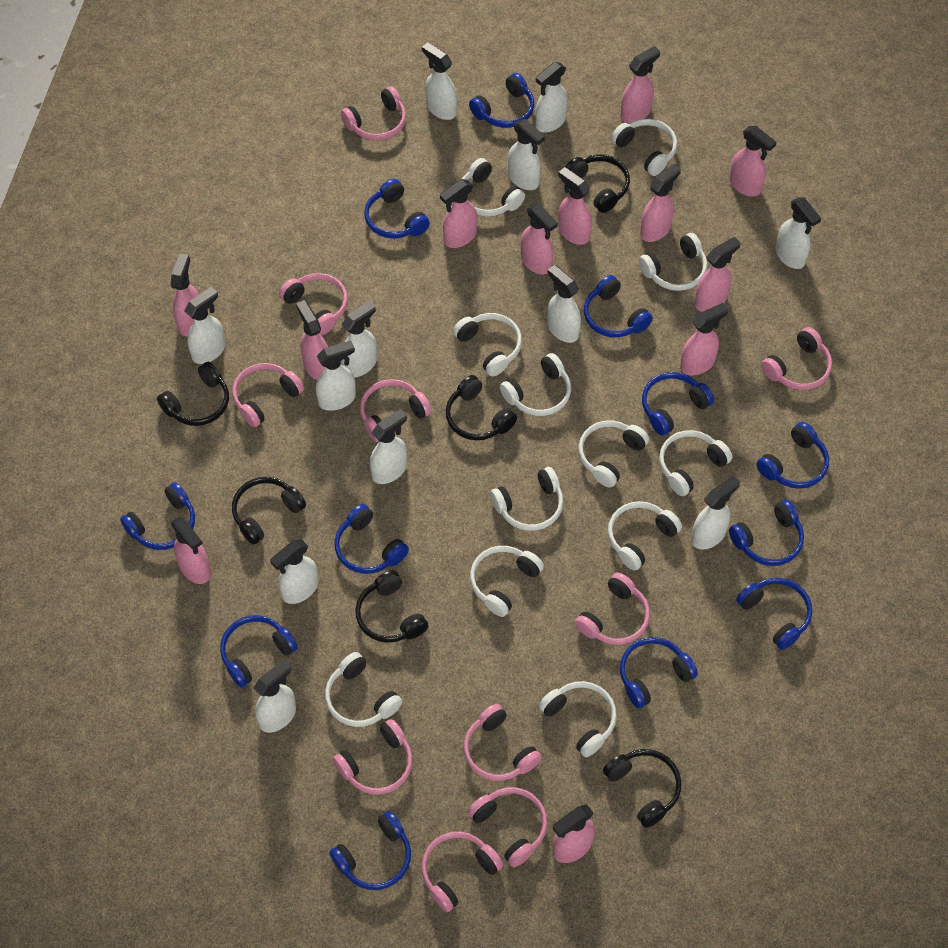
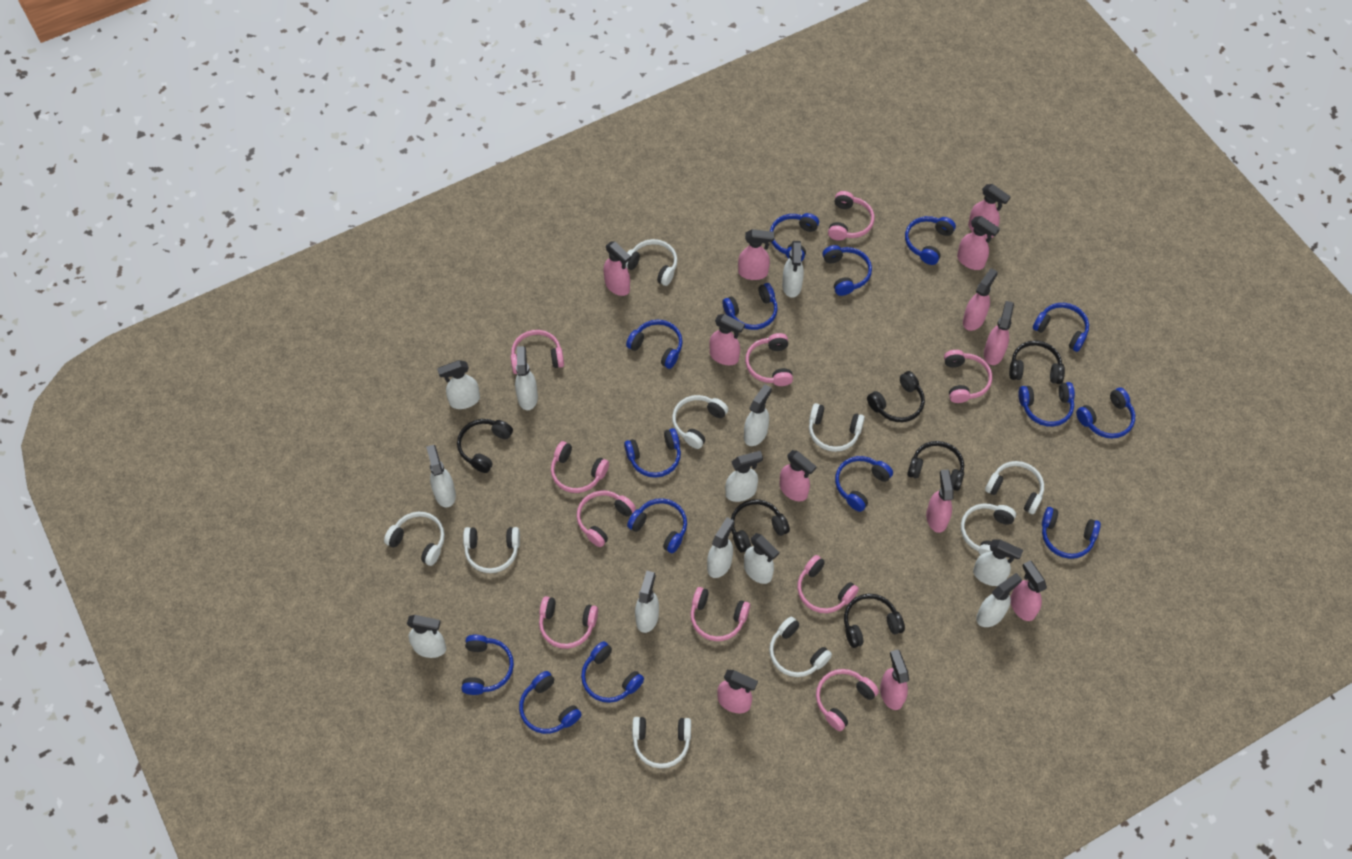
blue headphones: 12 -> 15
white headphones: 12 -> 9

